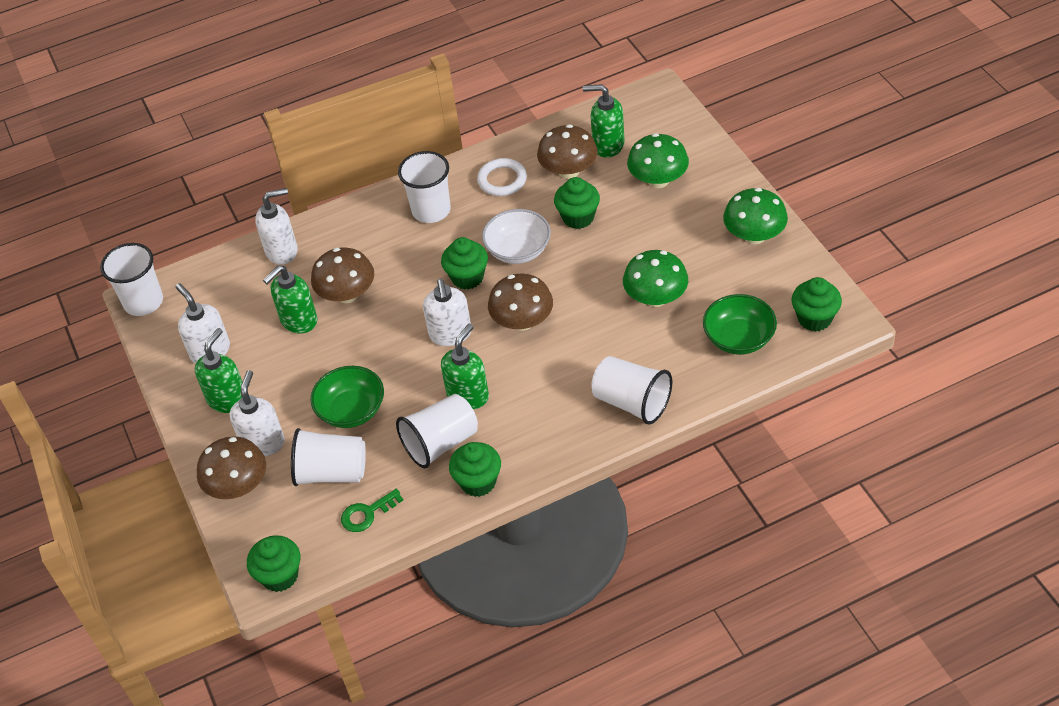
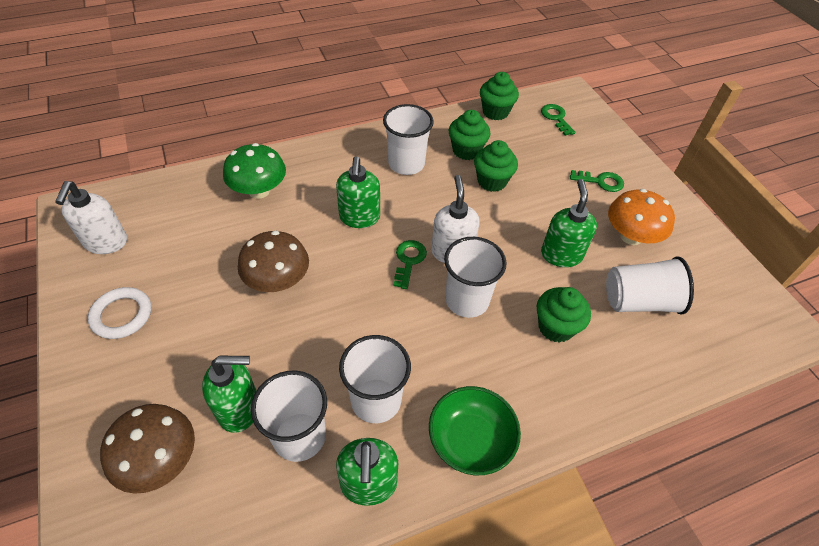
brown mushroom: 4 -> 2
green bowl: 2 -> 1
green cupcake: 5 -> 4
green key: 1 -> 3
green mushroom: 3 -> 1
orange mushroom: 0 -> 1
white bowl: 1 -> 0
white soap dispenser: 4 -> 2

